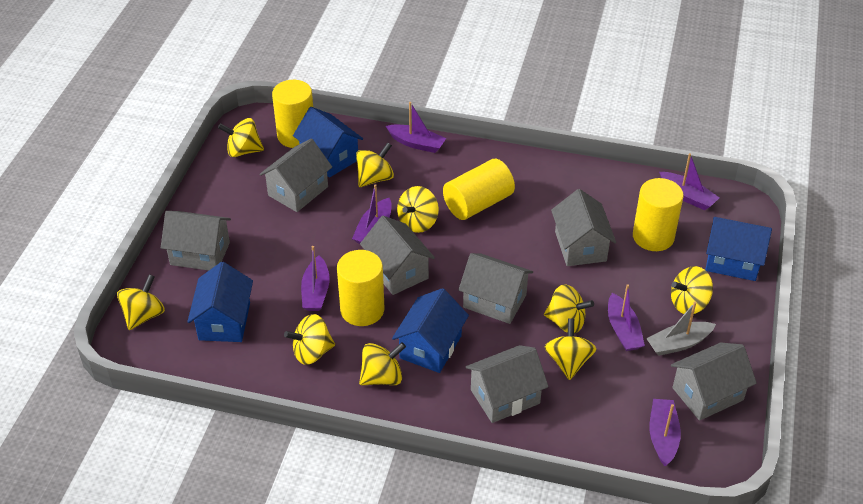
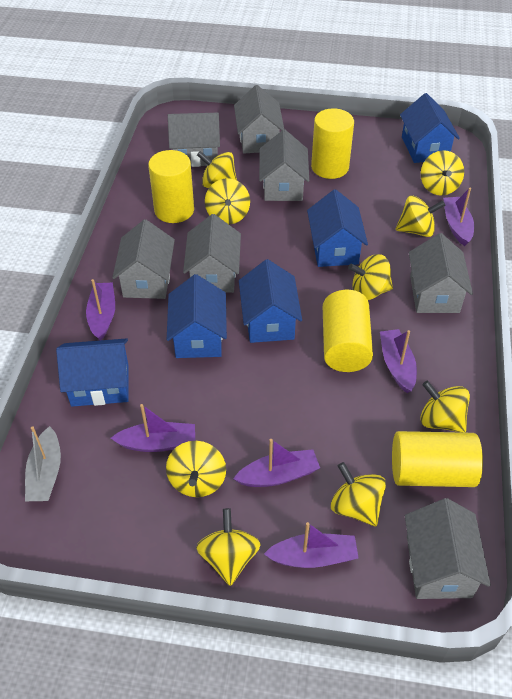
blue house: 4 -> 5

